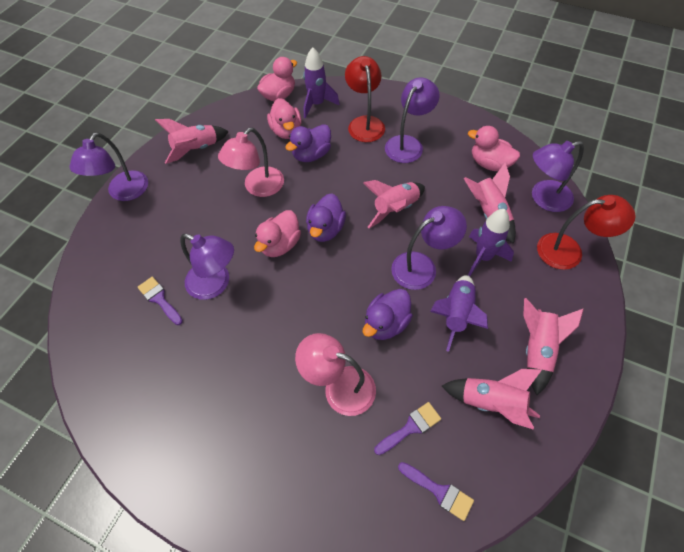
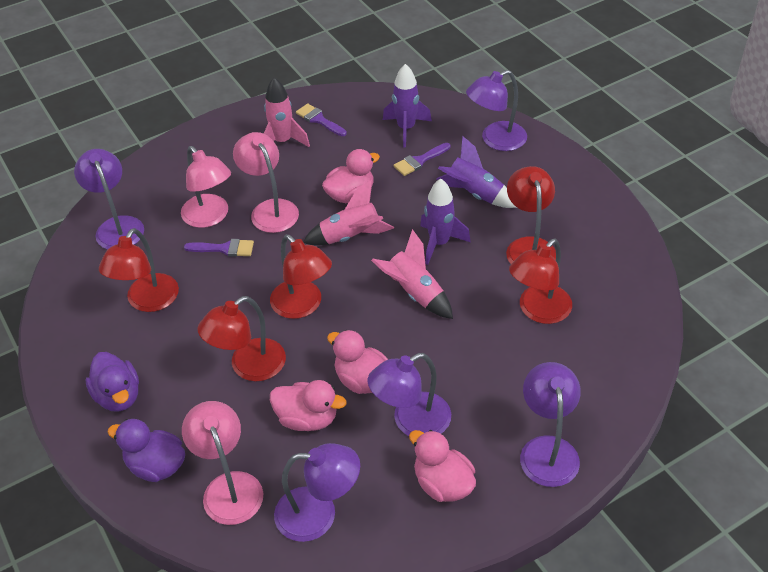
pink lamp: 2 -> 3
pink rocket: 5 -> 3
purple duck: 3 -> 2
red lamp: 2 -> 5

